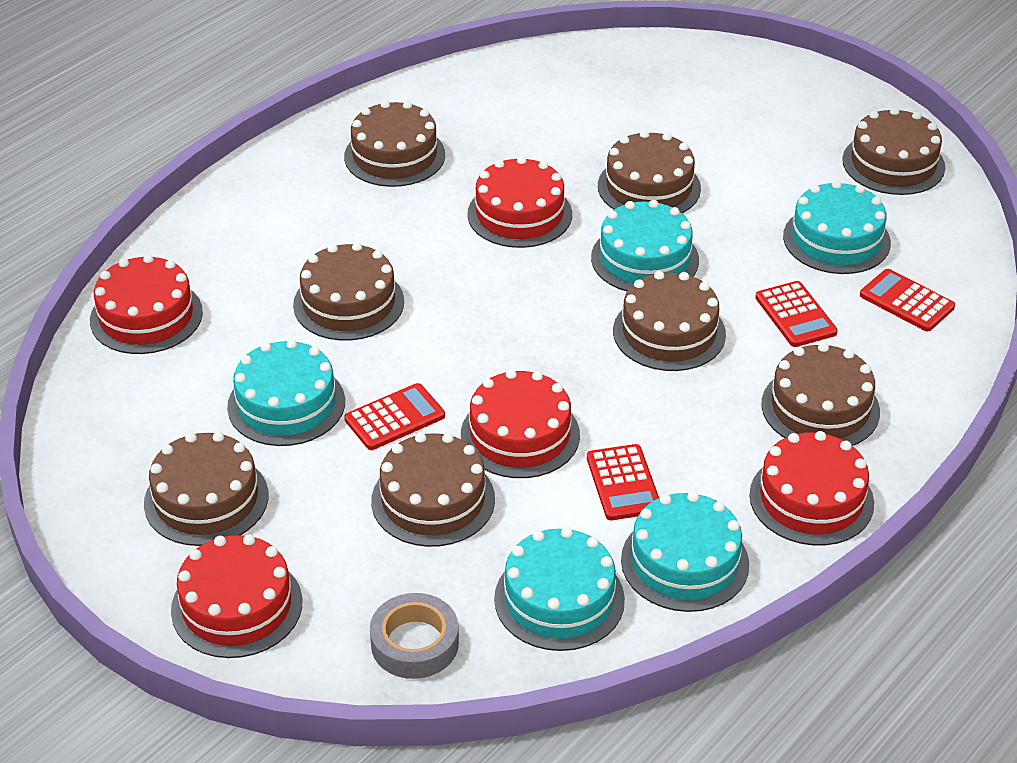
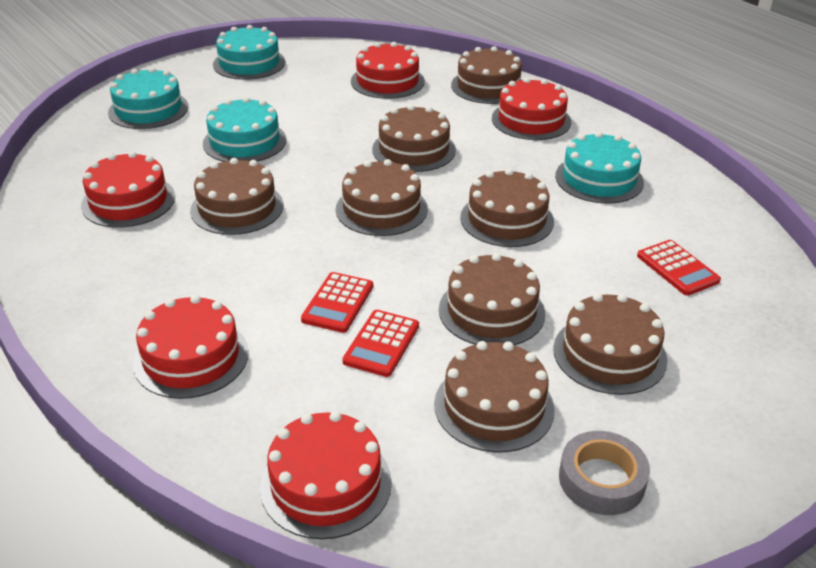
red calculator: 4 -> 3
turquoise cake: 5 -> 4

